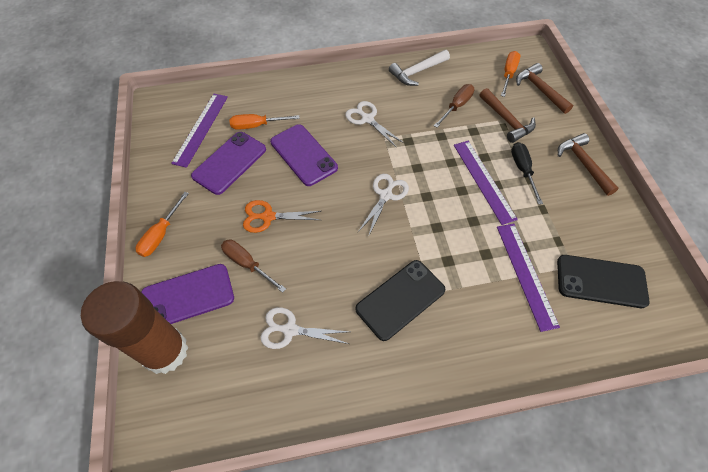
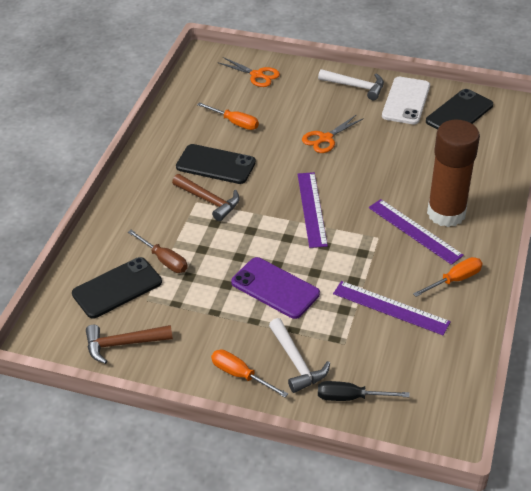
black phone: 2 -> 3
brown hammer: 3 -> 2
brown screwdriver: 2 -> 1
orange scissors: 1 -> 2
purple phone: 3 -> 1
white hammer: 1 -> 2
white phone: 0 -> 1
white scissors: 3 -> 0

